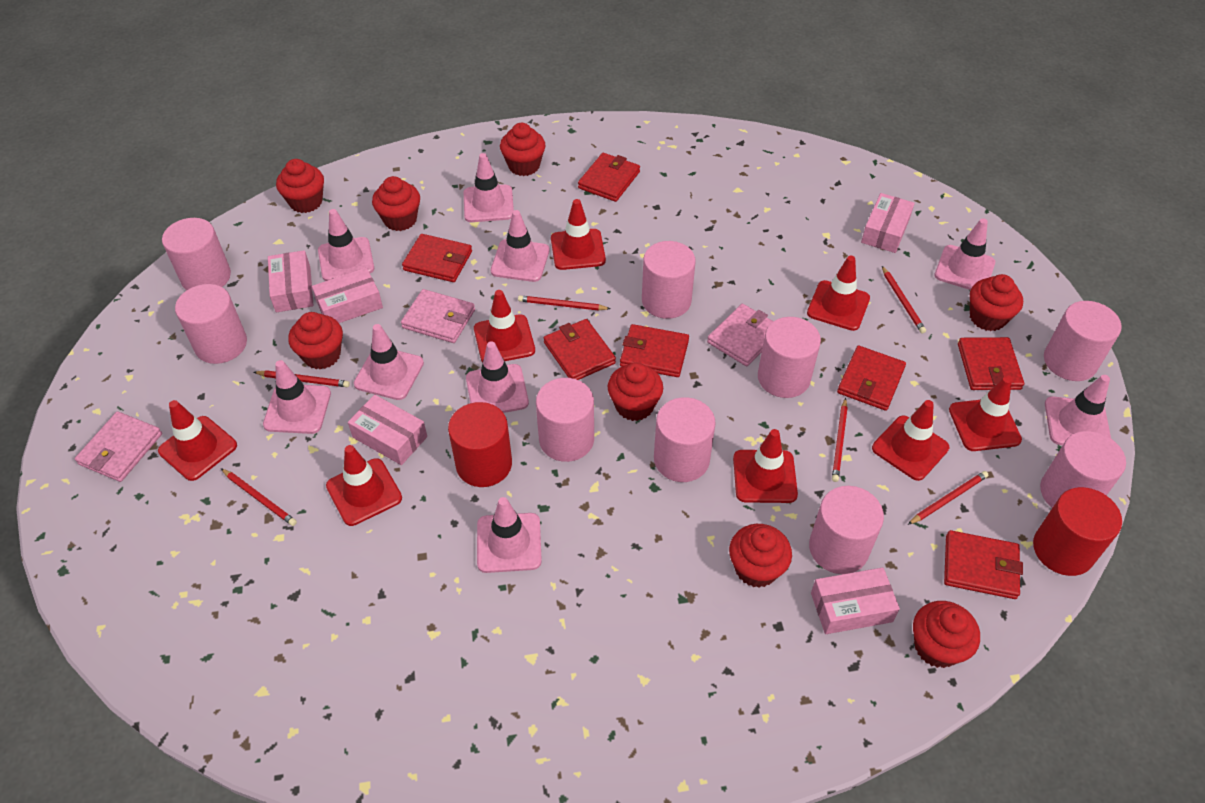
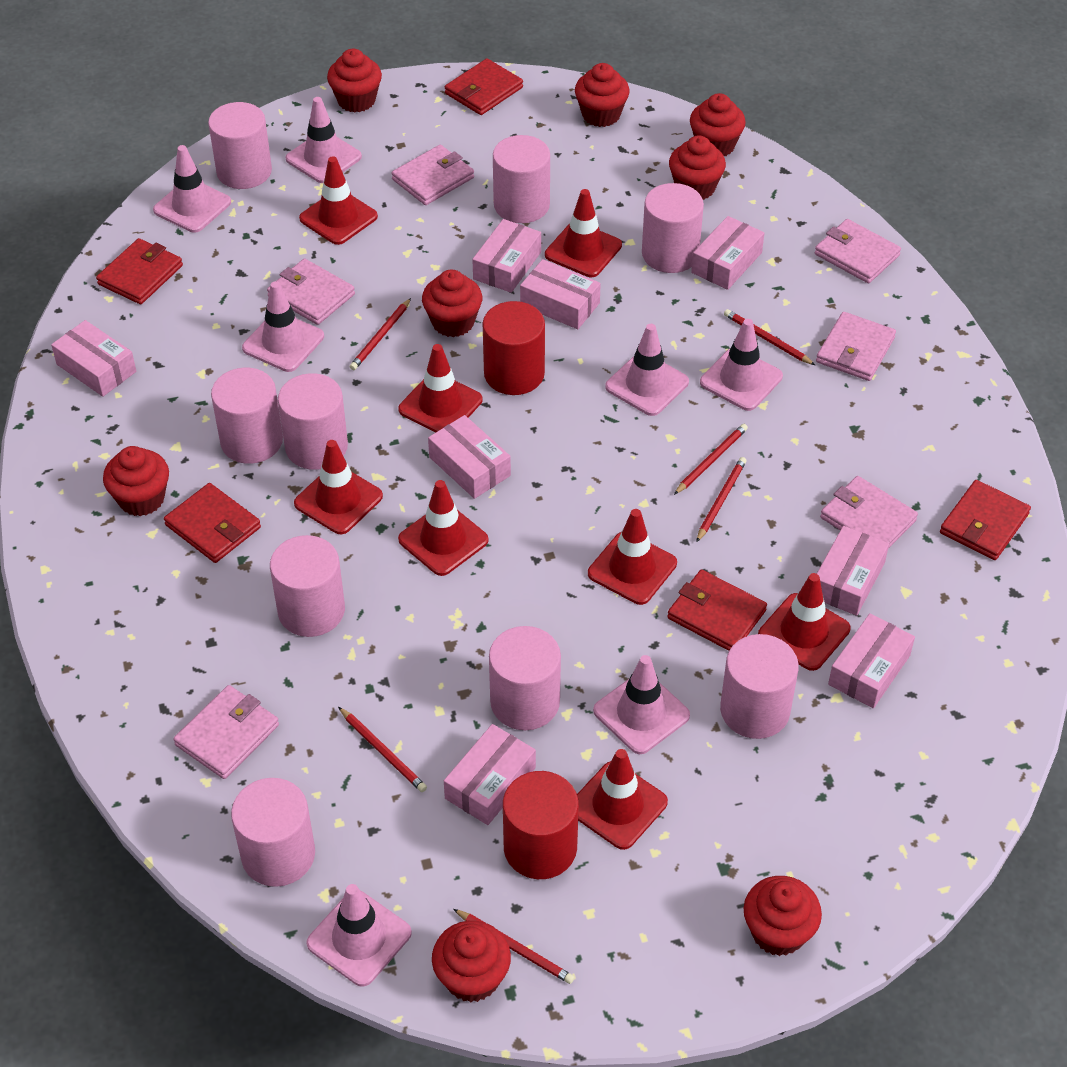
pink box: 5 -> 8
pink traffic cone: 9 -> 7
pink wallet: 3 -> 6
red wallet: 7 -> 5

